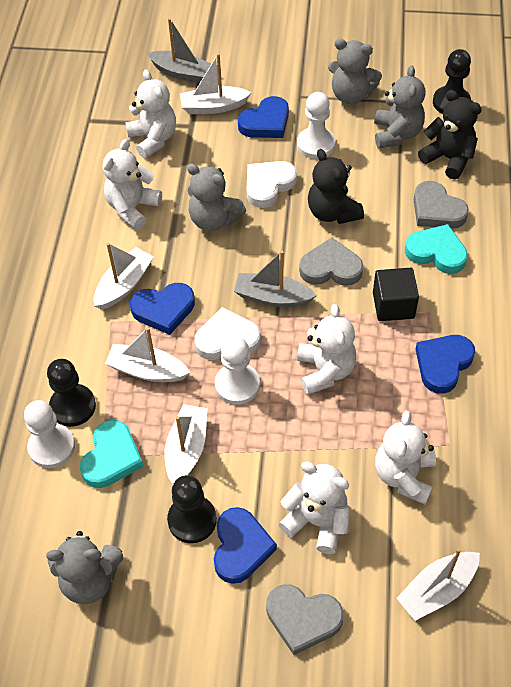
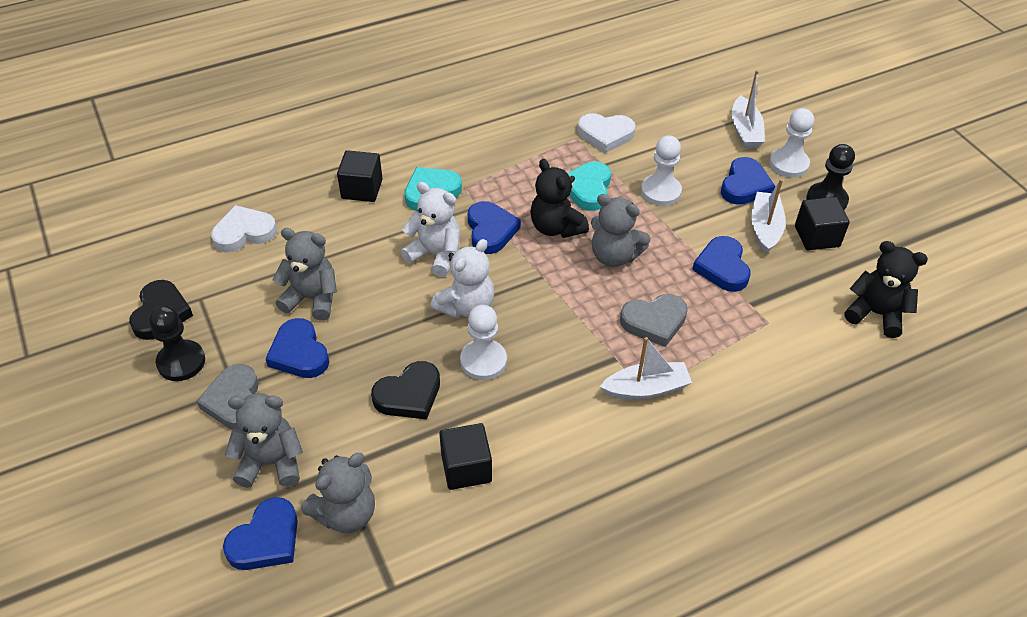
black cube: 1 -> 3
black heart: 0 -> 2
black pawn: 3 -> 2
blue heart: 4 -> 5
grey boat: 2 -> 0
grey heart: 3 -> 2
white boat: 5 -> 3
white teddy bear: 5 -> 2

